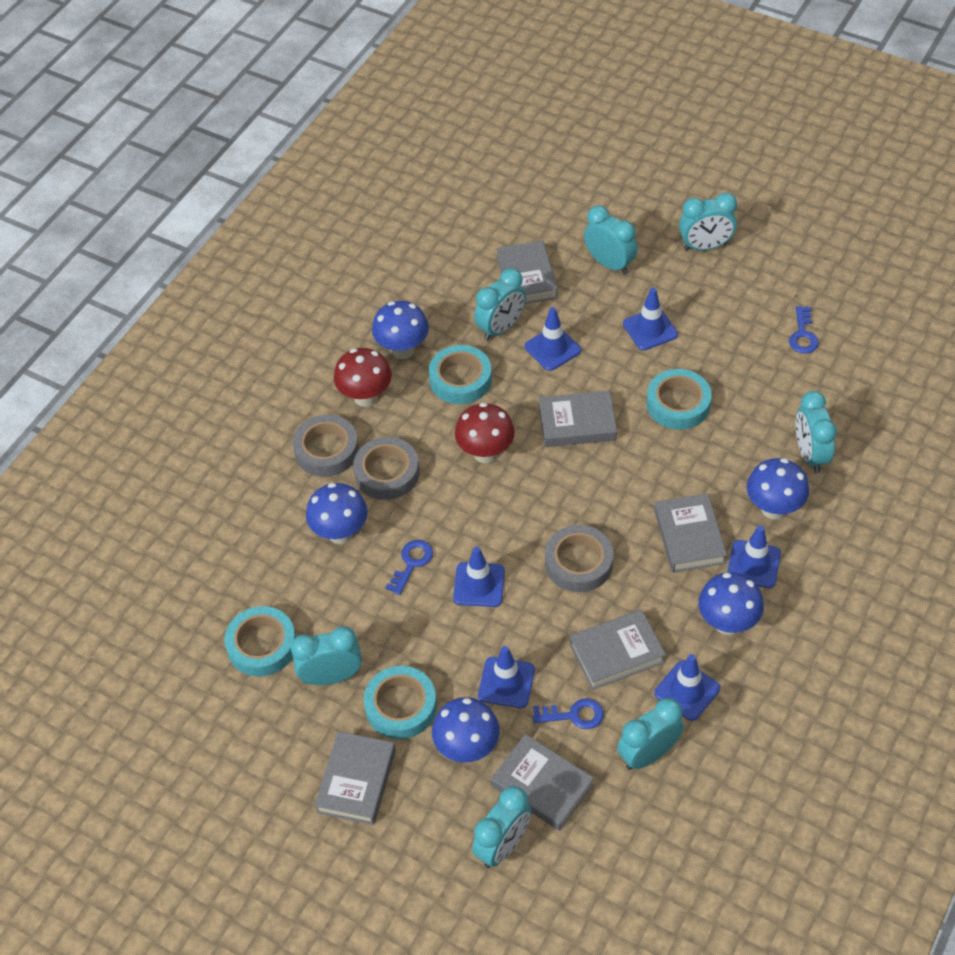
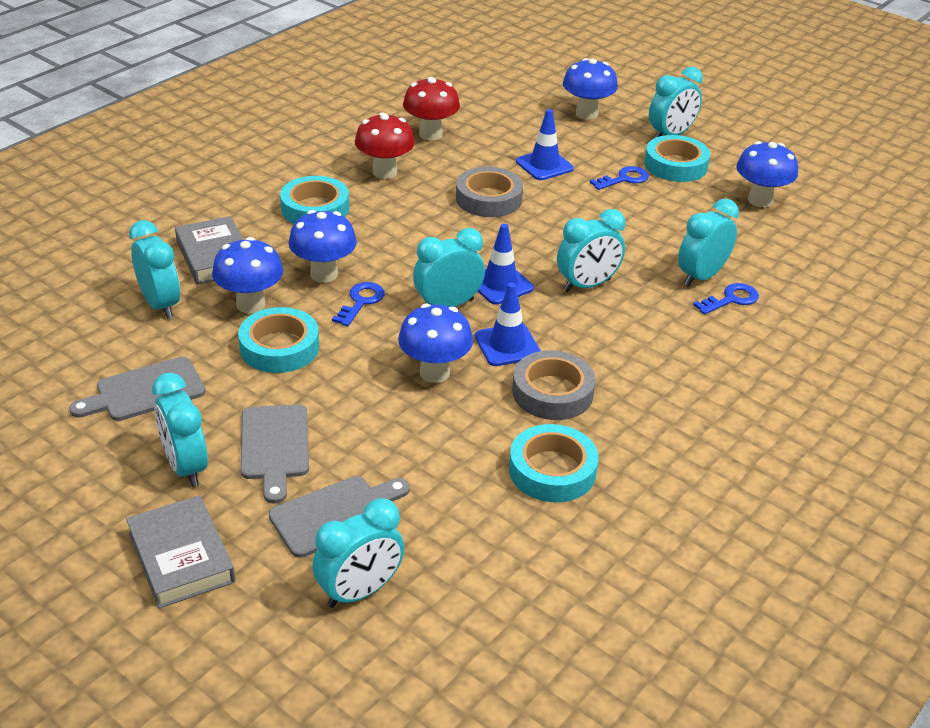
blue traffic cone: 6 -> 3
grey book: 6 -> 2
grey cutting board: 0 -> 3
grey tape: 3 -> 2

